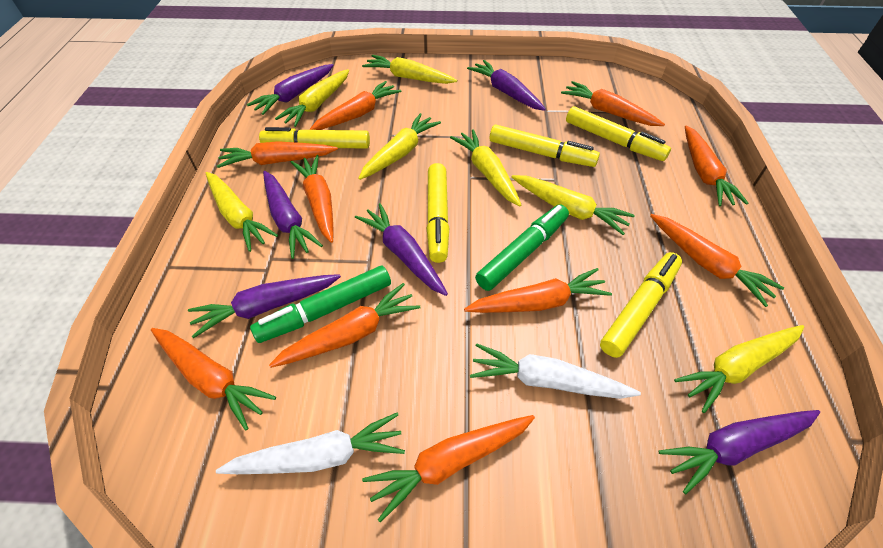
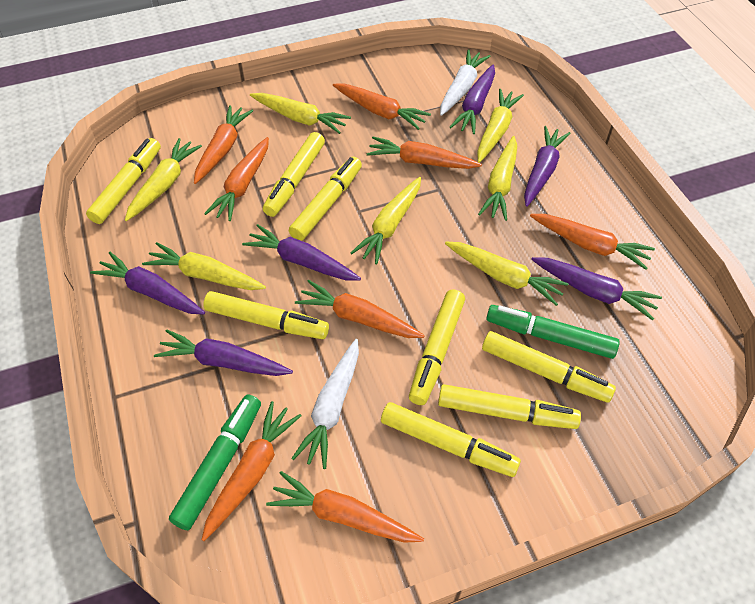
orange carrot: 10 -> 8
yellow marker: 5 -> 8

